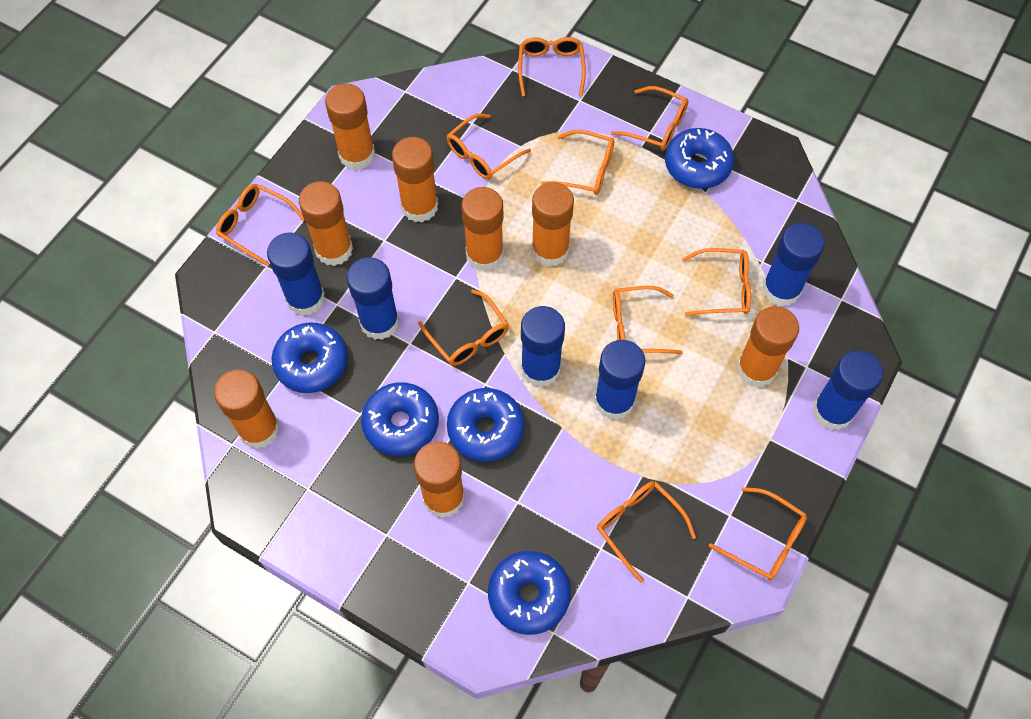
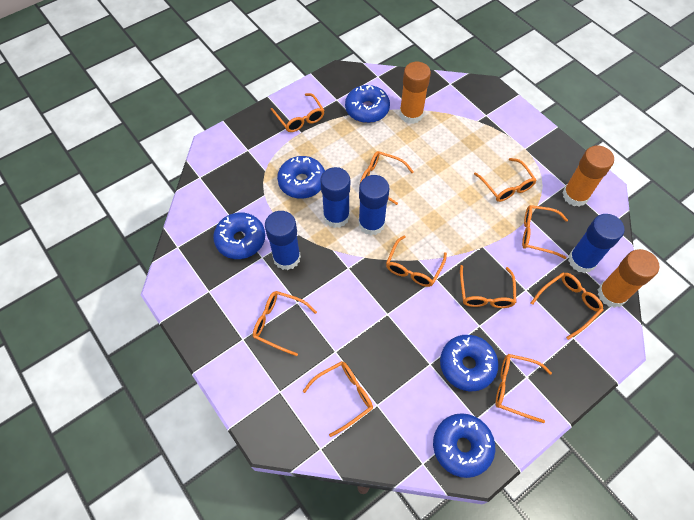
blue glue stick: 6 -> 4
orange glue stick: 8 -> 3

